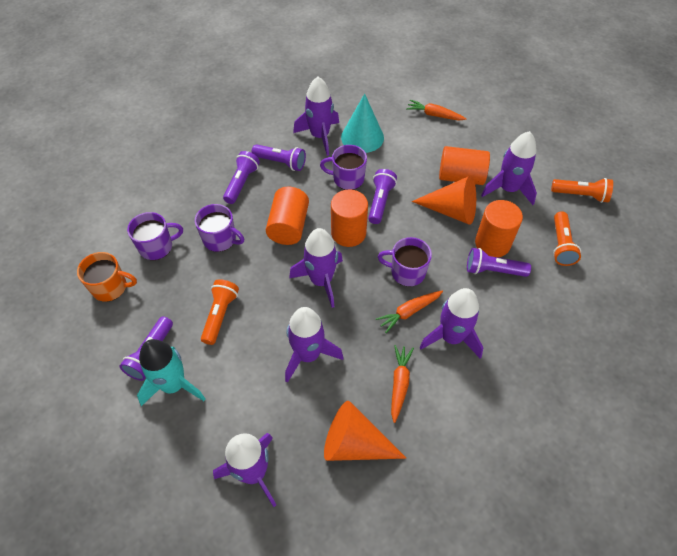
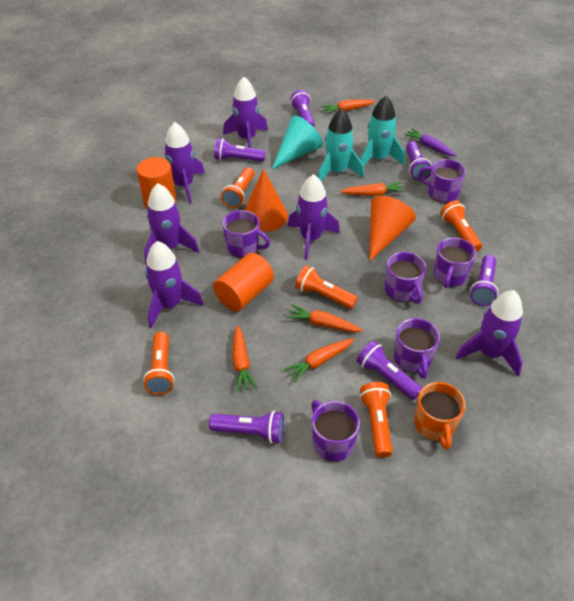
orange carrot: 3 -> 5
orange cylinder: 4 -> 2
orange flashlight: 3 -> 5
purple carrot: 0 -> 1
purple flashlight: 5 -> 6
purple mug: 4 -> 6
turquoise rocket: 1 -> 2

